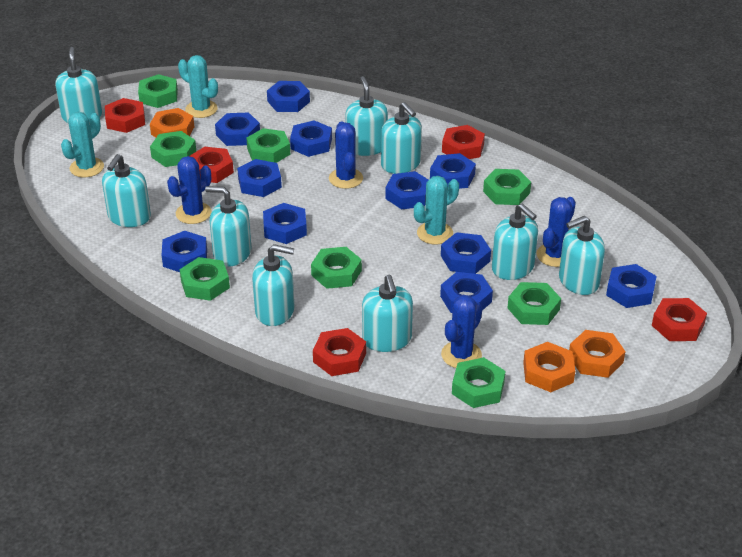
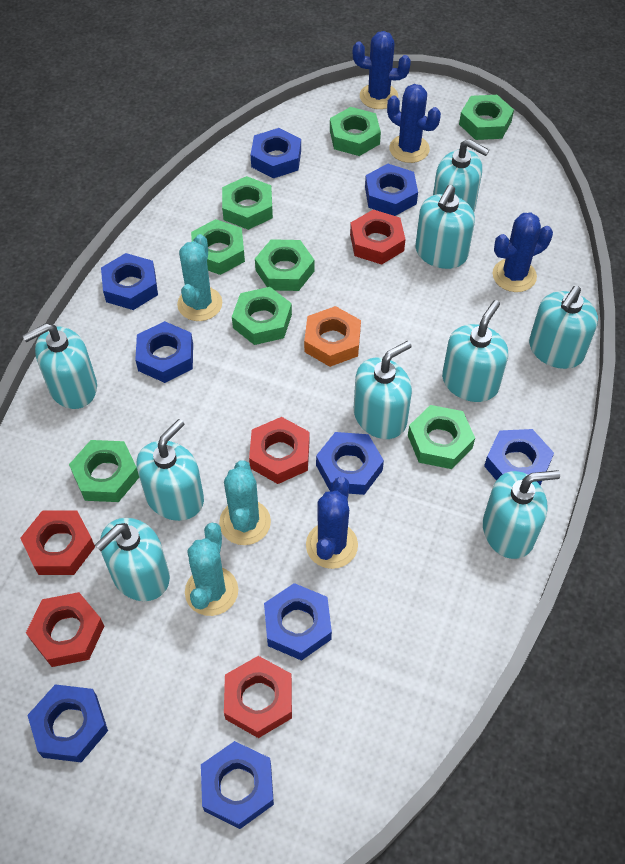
blue nut: 11 -> 9
orange nut: 3 -> 1

